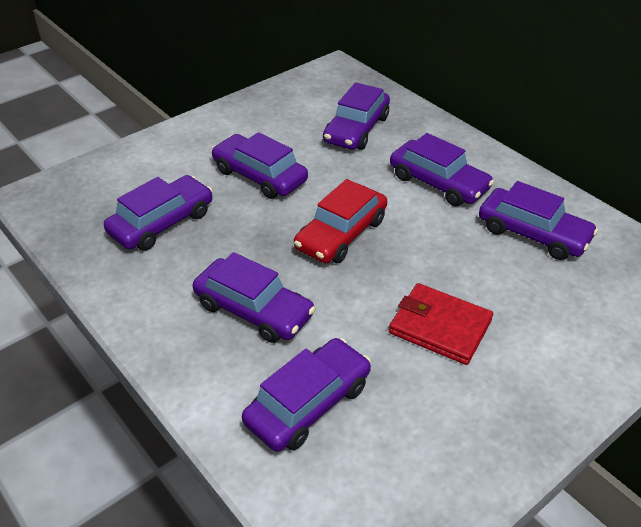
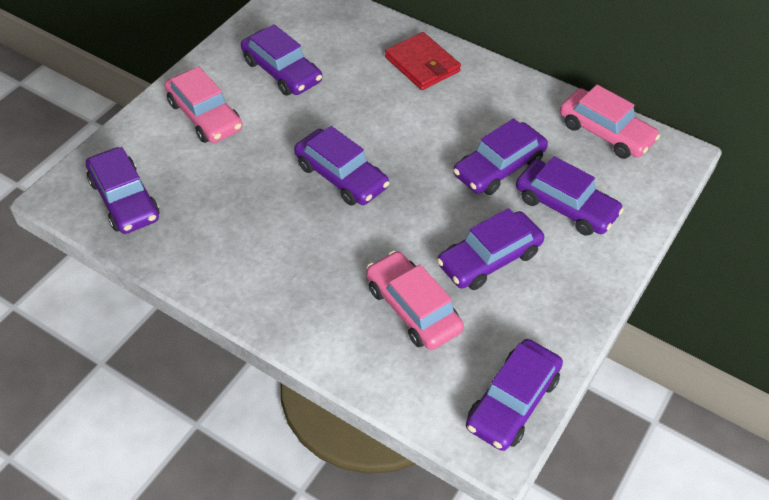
pink car: 0 -> 3
red car: 1 -> 0

